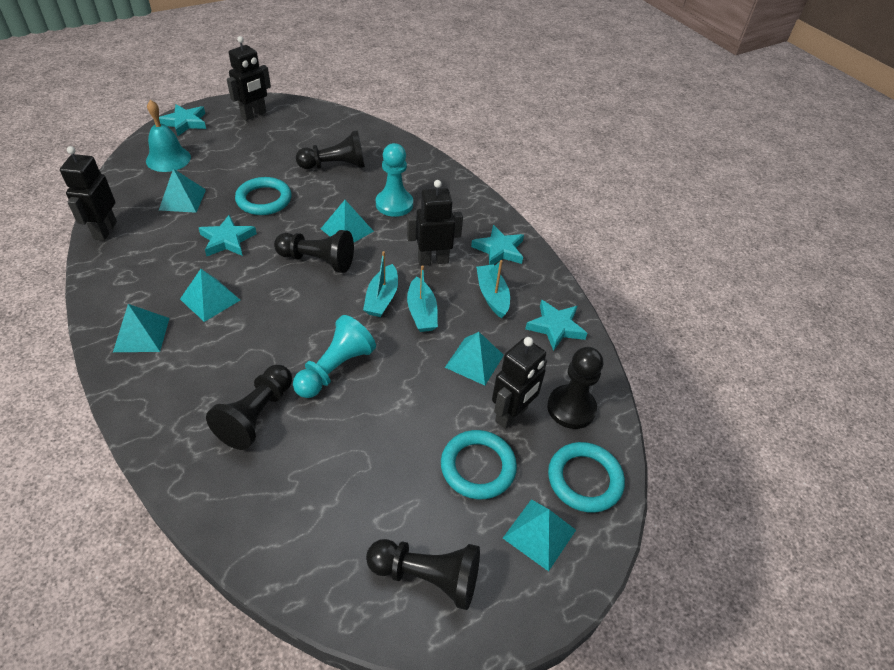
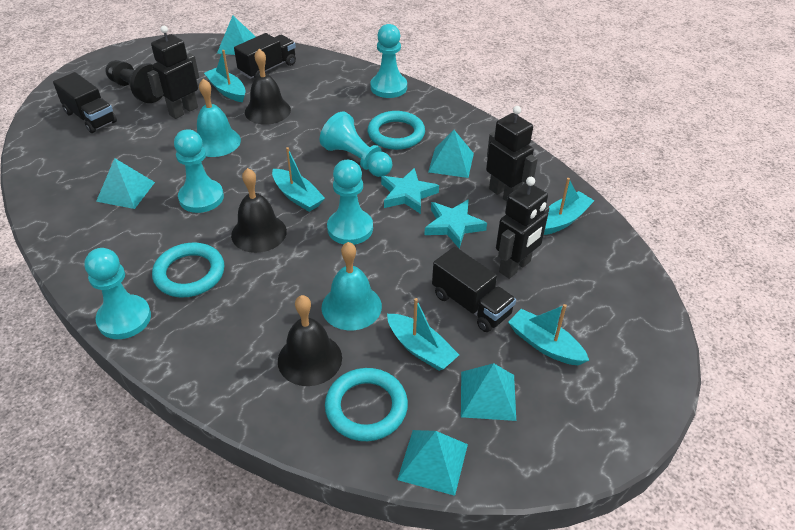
black bell: 0 -> 3
black pawn: 5 -> 1
black robot: 4 -> 3
black truck: 0 -> 3
turquoise bell: 1 -> 2
turquoise boat: 3 -> 5
turquoise pawn: 2 -> 5
turquoise pyramid: 6 -> 5
turquoise star: 4 -> 2

